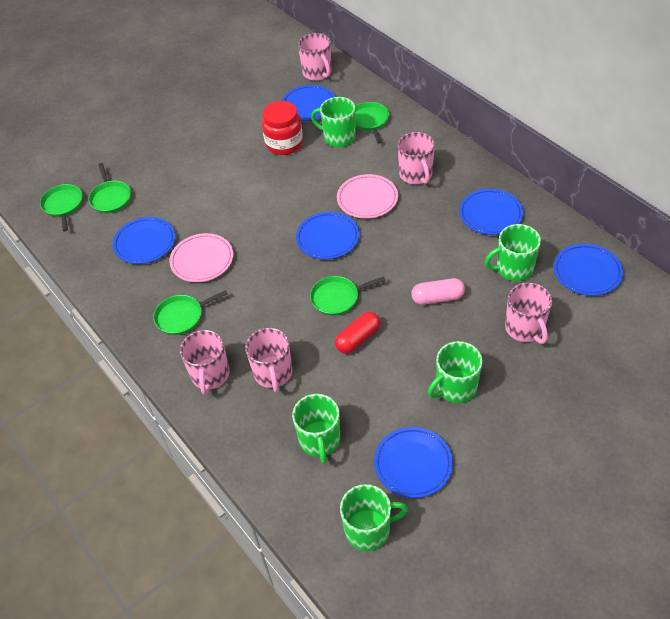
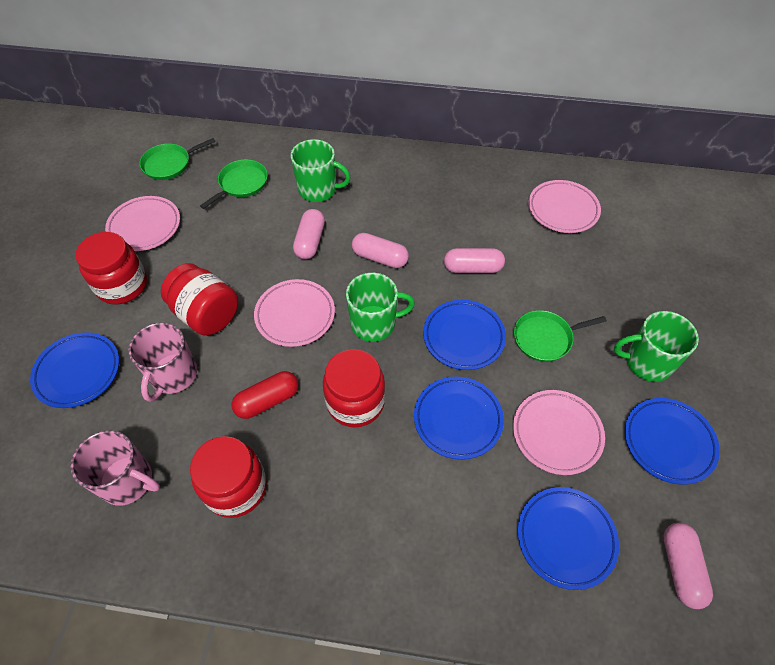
blue plate: 6 -> 5
green mug: 5 -> 3
green pan: 5 -> 3
pink capsule: 1 -> 4
pink mug: 5 -> 2
pink plate: 2 -> 4
red jar: 1 -> 4

